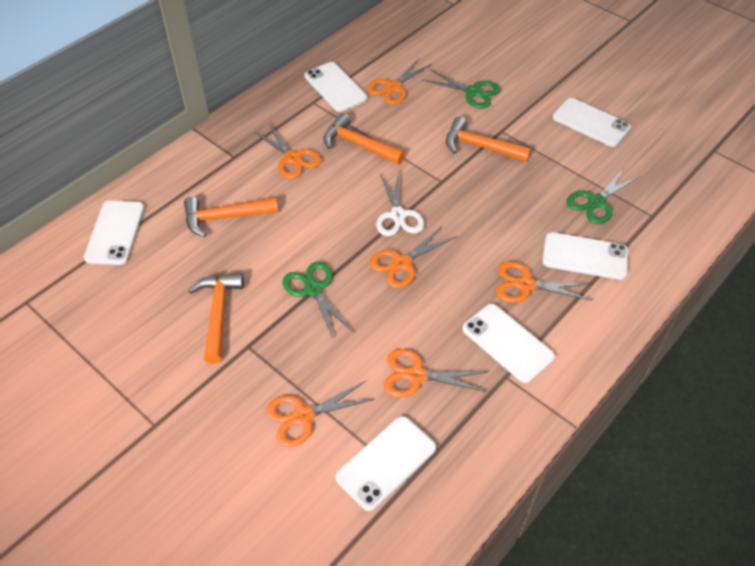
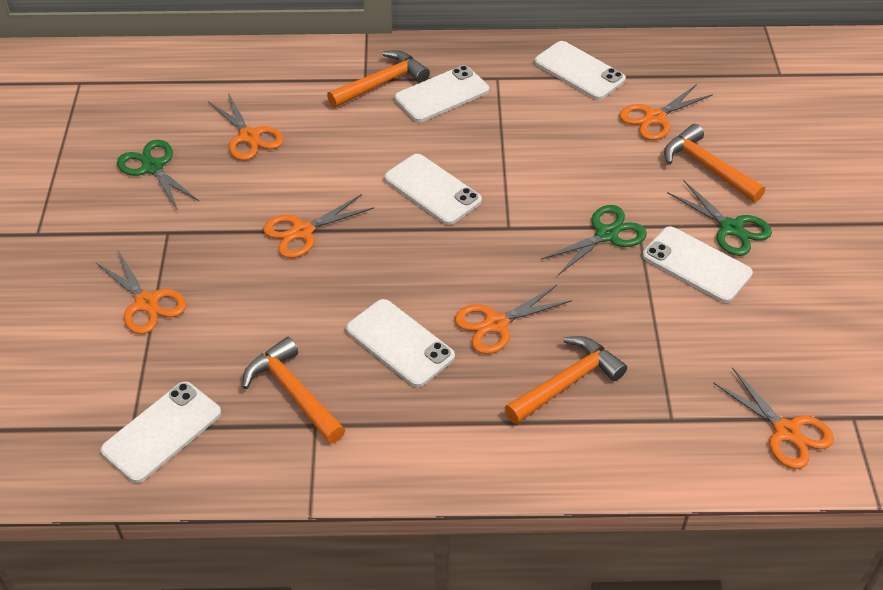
white scissors: 1 -> 0

